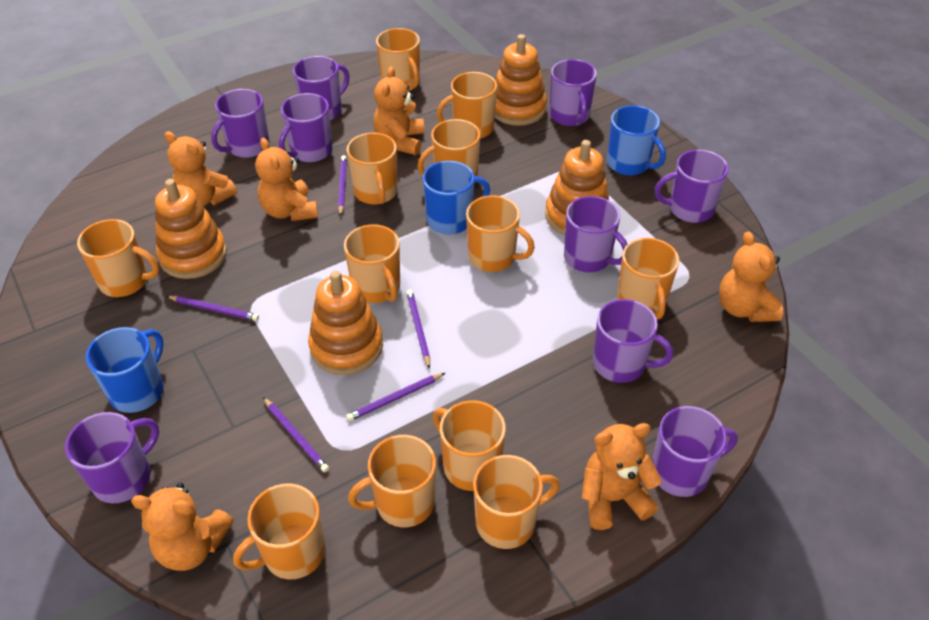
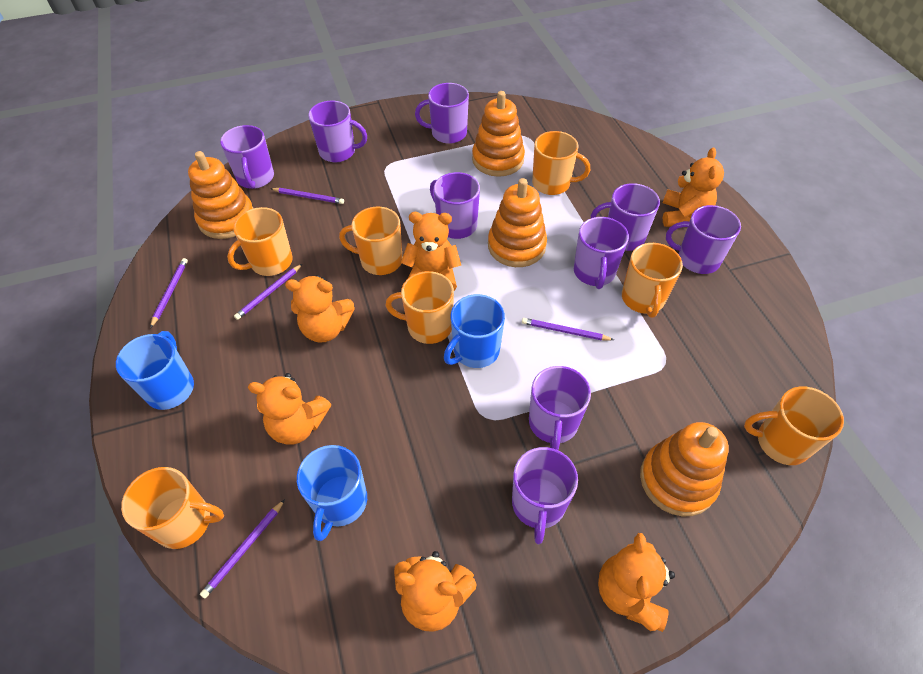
orange mug: 12 -> 7

